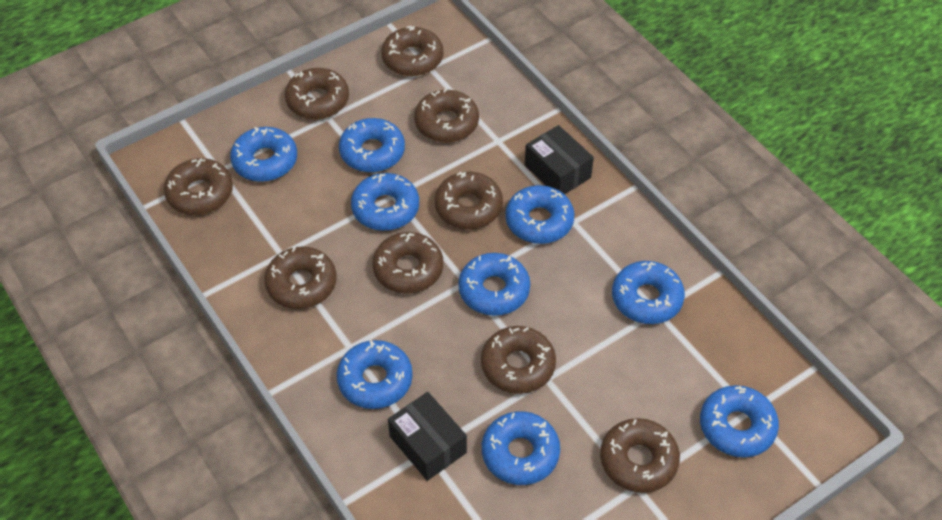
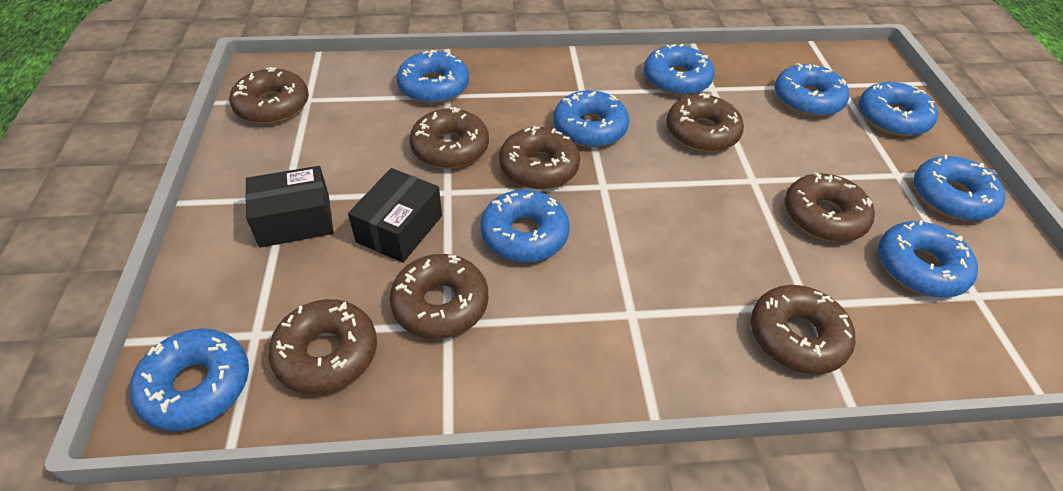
brown donut: 9 -> 8

